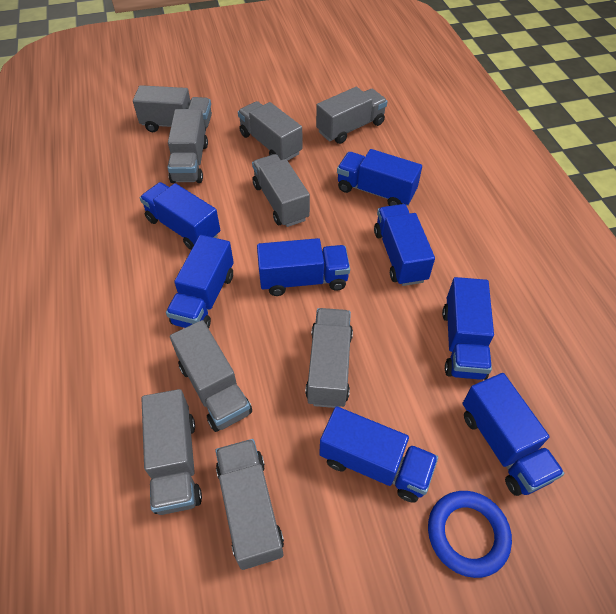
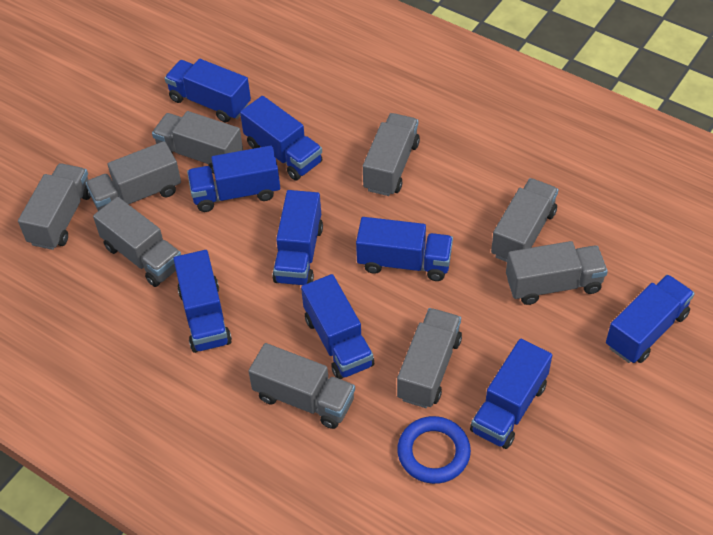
blue truck: 8 -> 9

